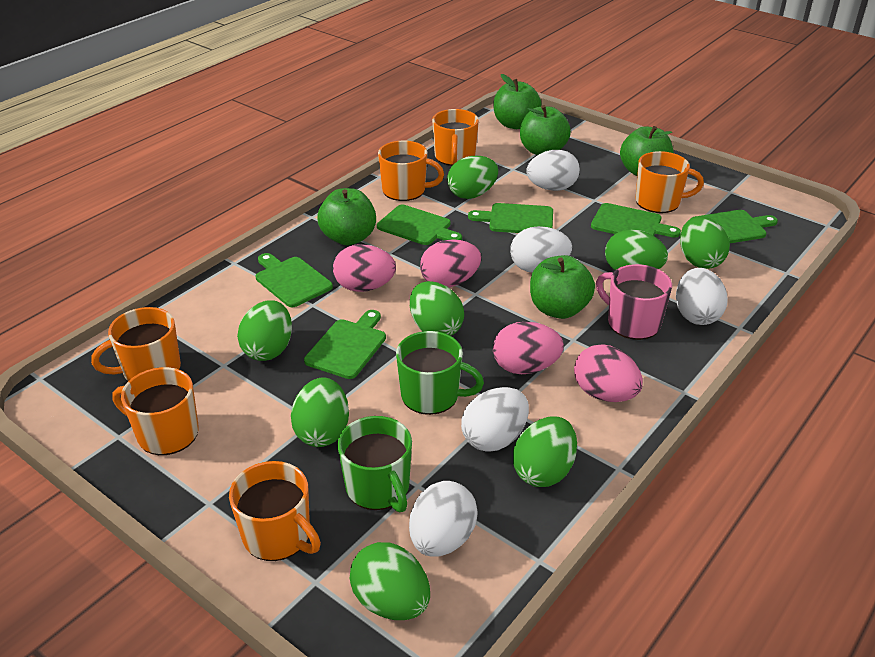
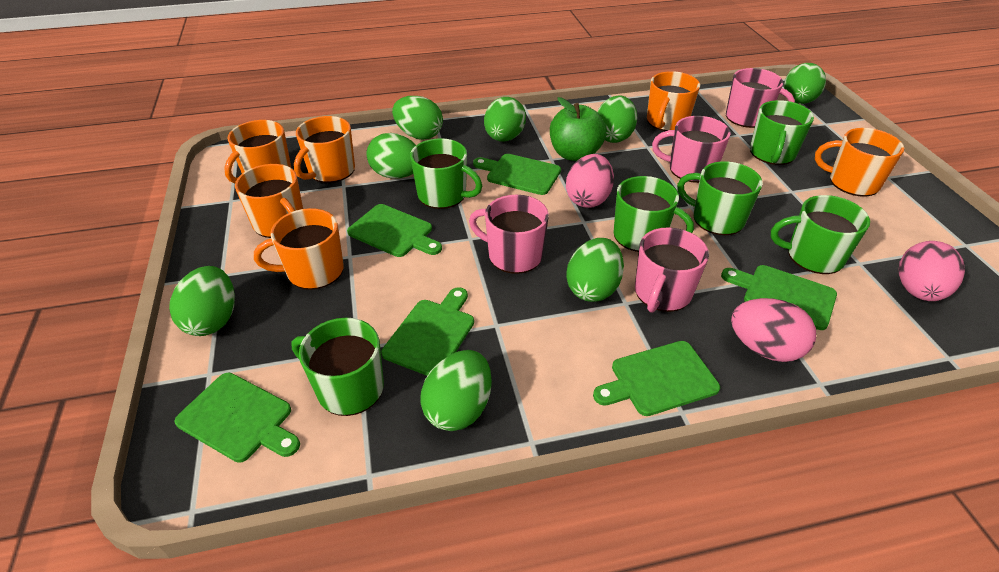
green apple: 5 -> 1
green mug: 2 -> 6
pink egg: 4 -> 3
pink mug: 1 -> 4
white egg: 5 -> 0

